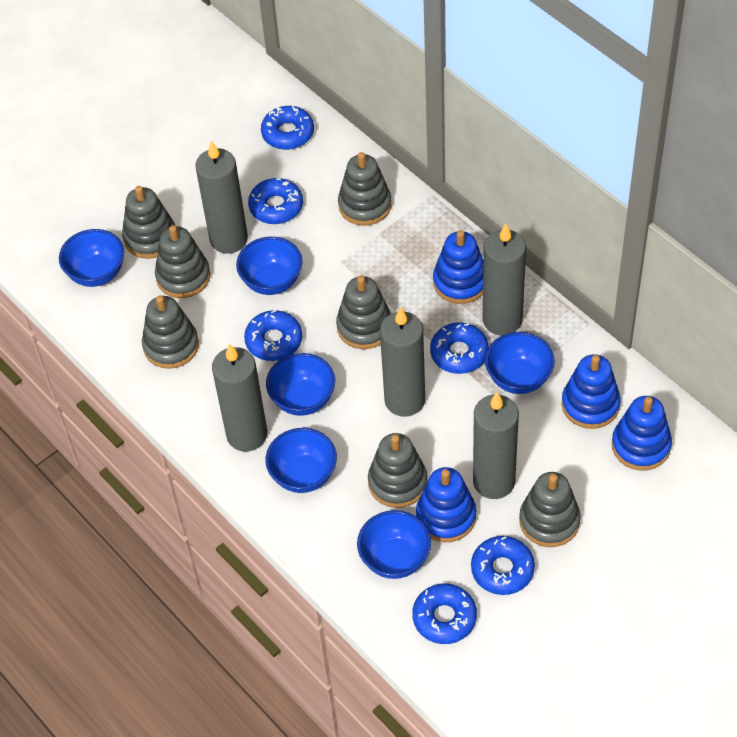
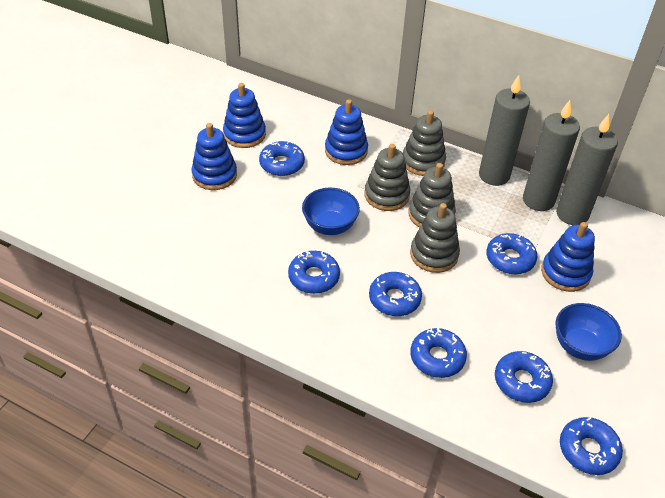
blue bowl: 6 -> 2
blue donut: 6 -> 7
grey candle: 5 -> 3
grey stacking toy: 7 -> 4

